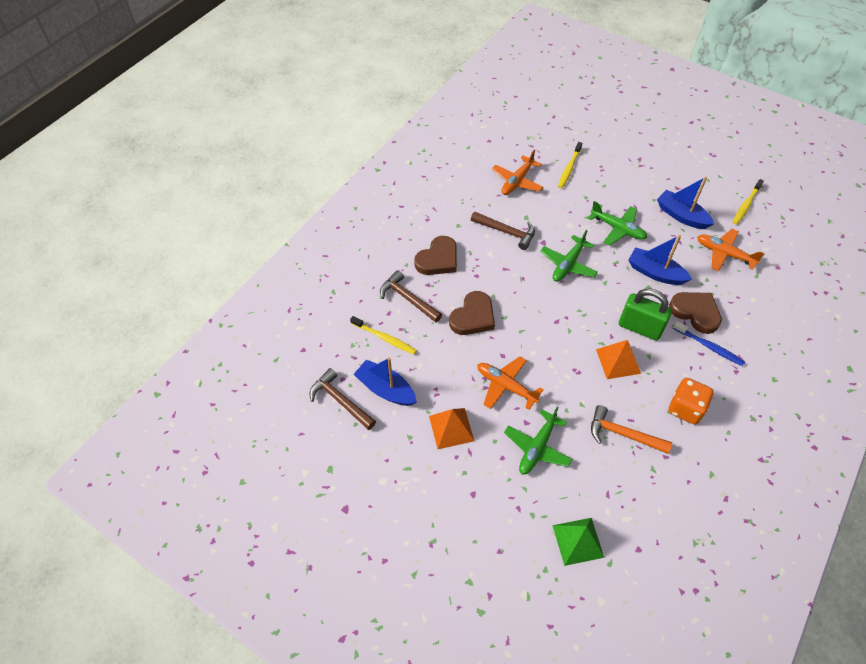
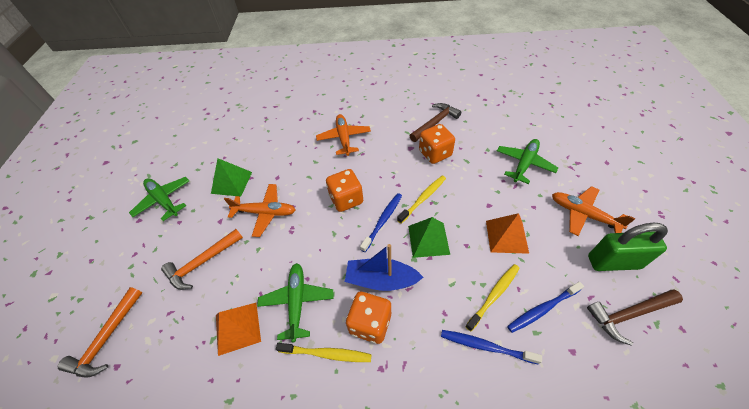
blue boat: 3 -> 1
blue toothbrush: 1 -> 3
brown hammer: 3 -> 2
brown heart: 3 -> 0
green pyramid: 1 -> 2
orange dice: 1 -> 3
orange hammer: 1 -> 2

